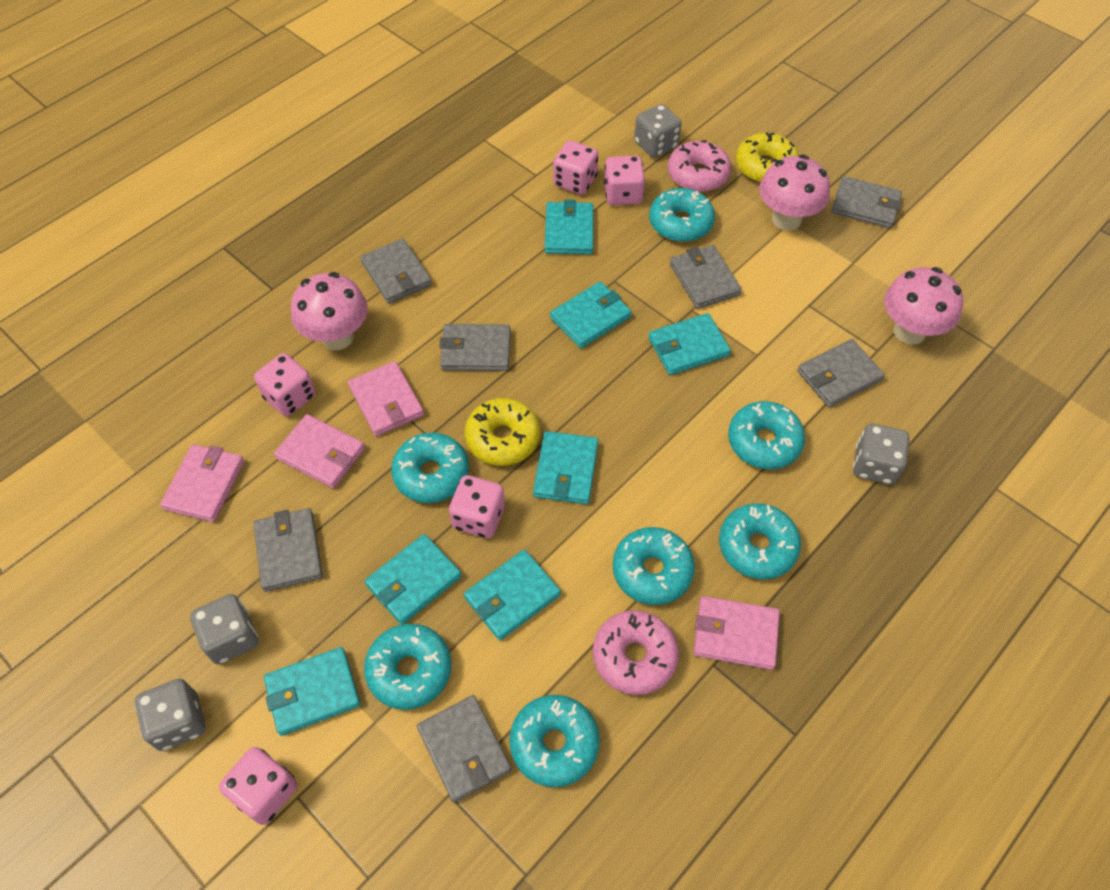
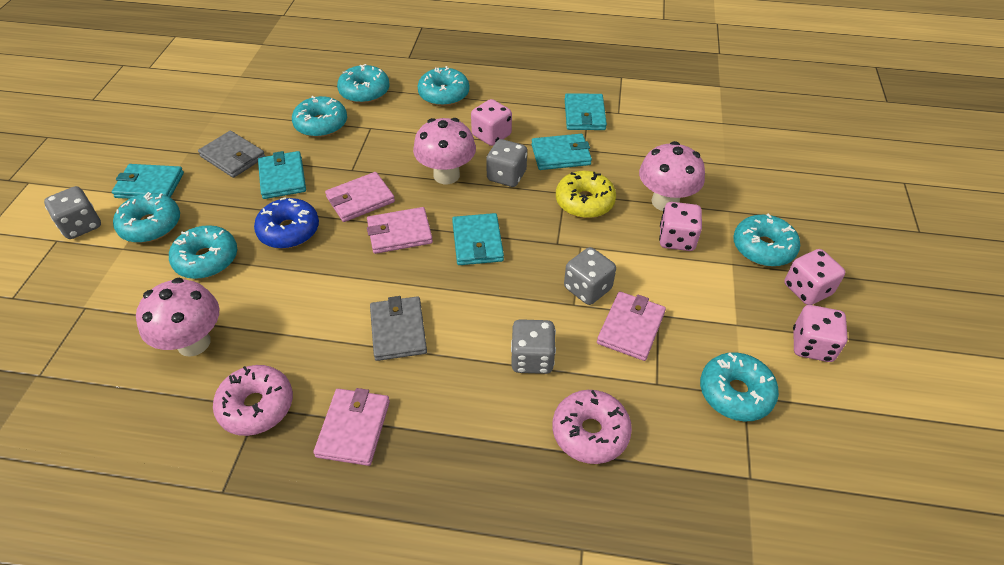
blue donut: 0 -> 1
grey wallet: 7 -> 2
pink dice: 5 -> 4
turquoise wallet: 7 -> 5
yellow donut: 2 -> 1

